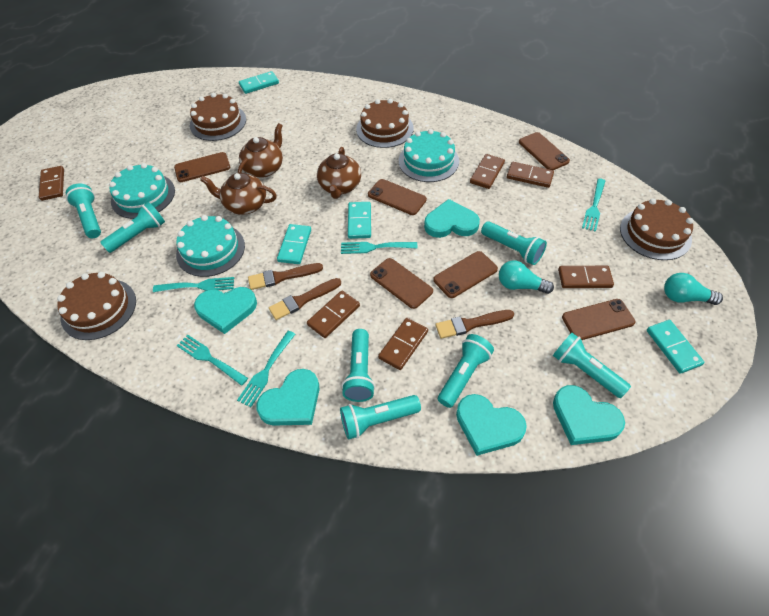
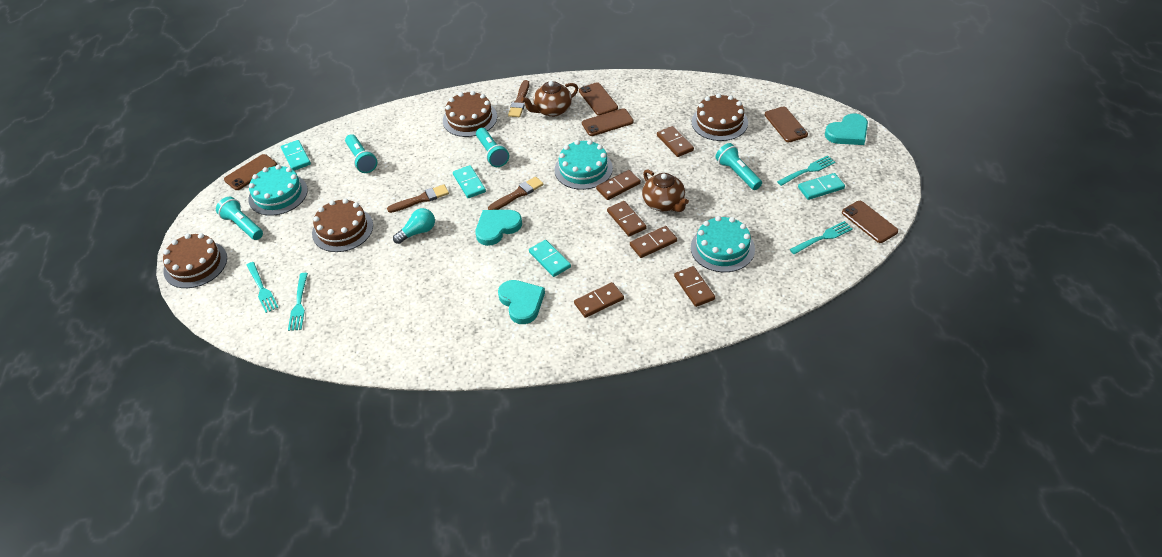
brown phone: 6 -> 5
brown teapot: 3 -> 2
turquoise flashlight: 7 -> 4
turquoise fork: 5 -> 4
turquoise heart: 5 -> 3
turquoise light bulb: 2 -> 1

